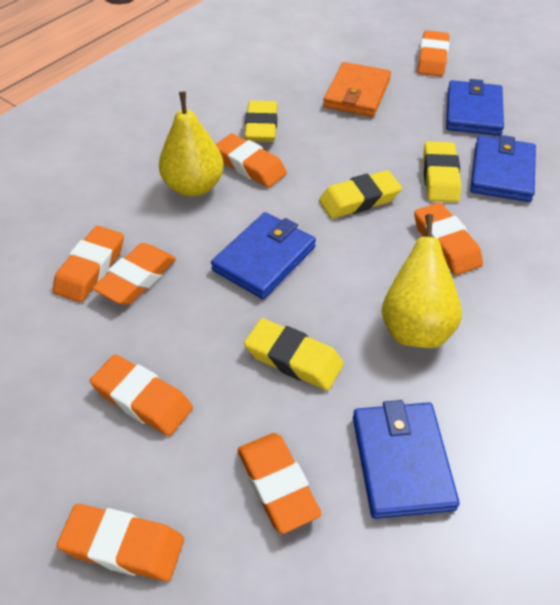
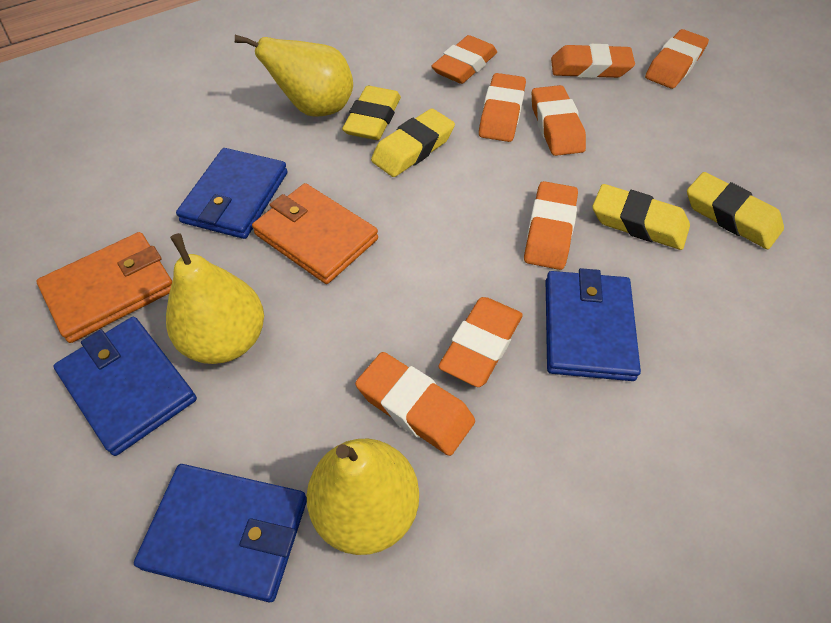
orange wallet: 1 -> 2
yellow pear: 2 -> 3

